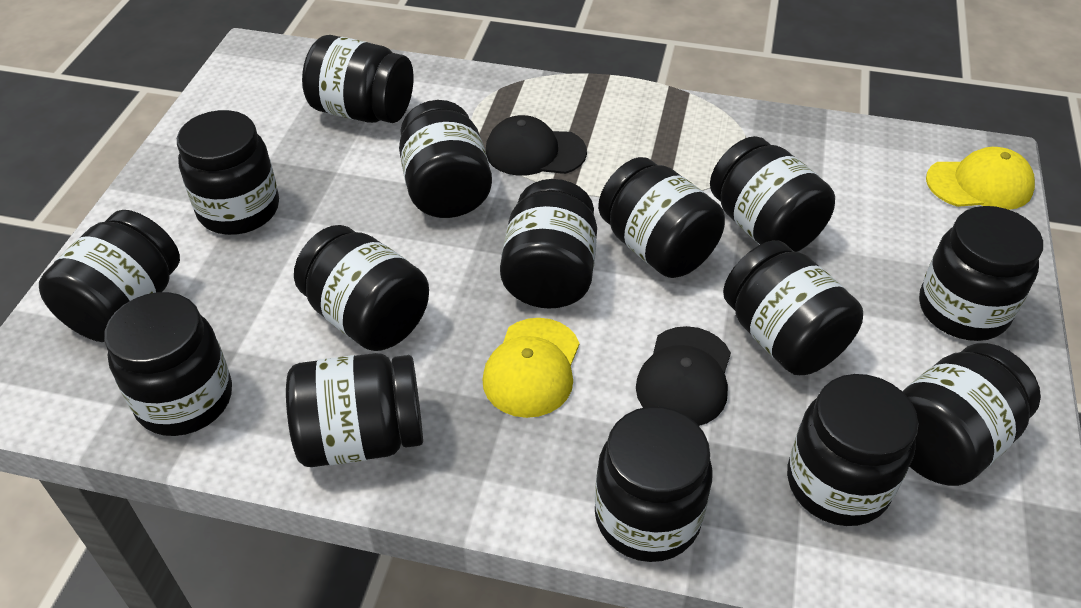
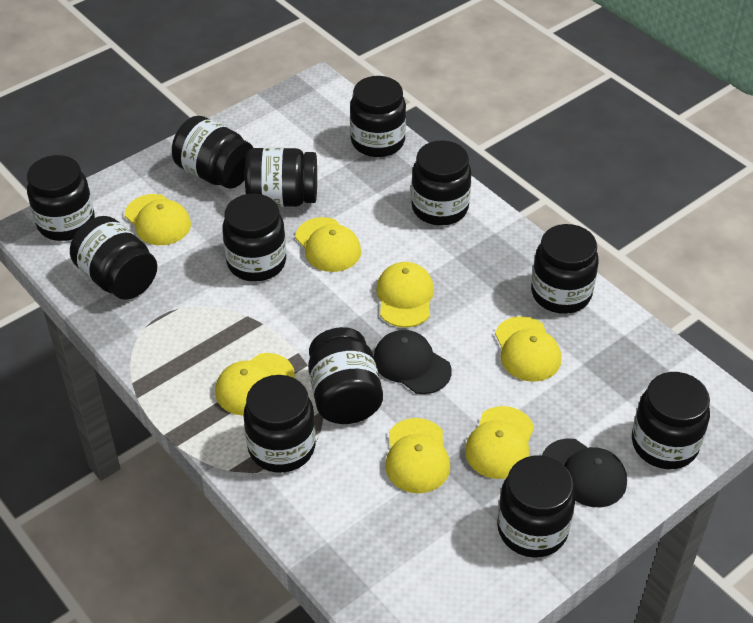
black jar: 15 -> 12
yellow cap: 2 -> 7

